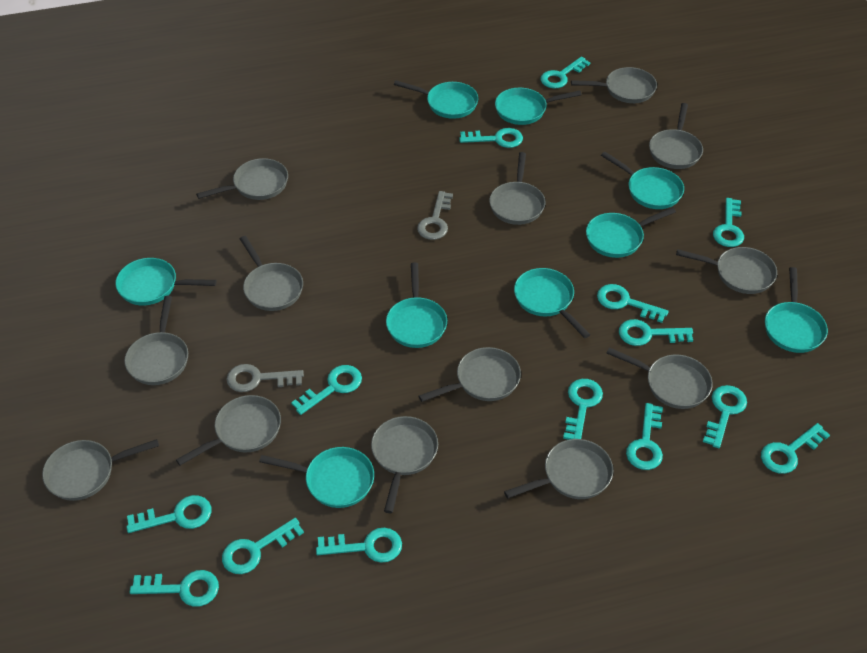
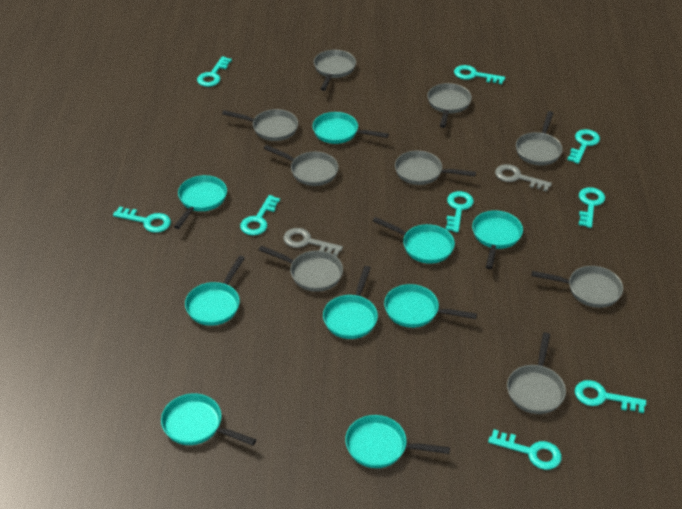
grey pan: 13 -> 9
turquoise key: 14 -> 9

